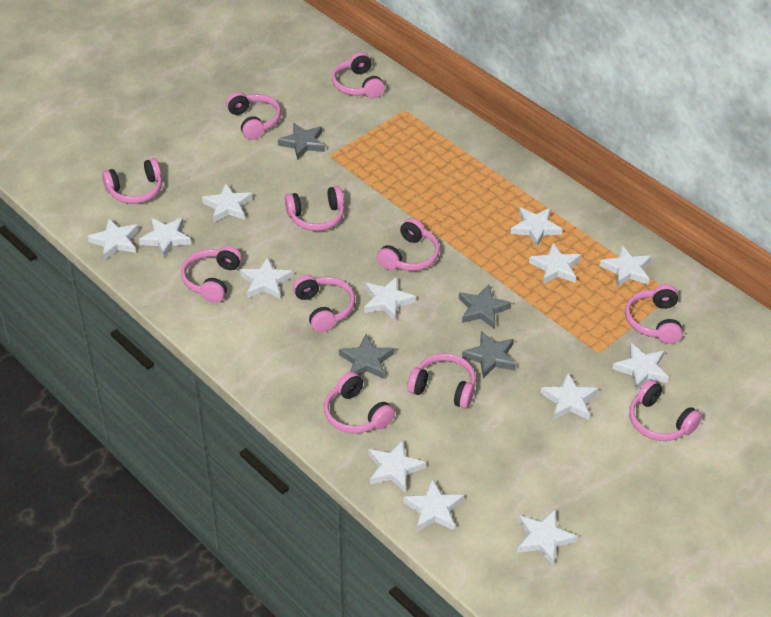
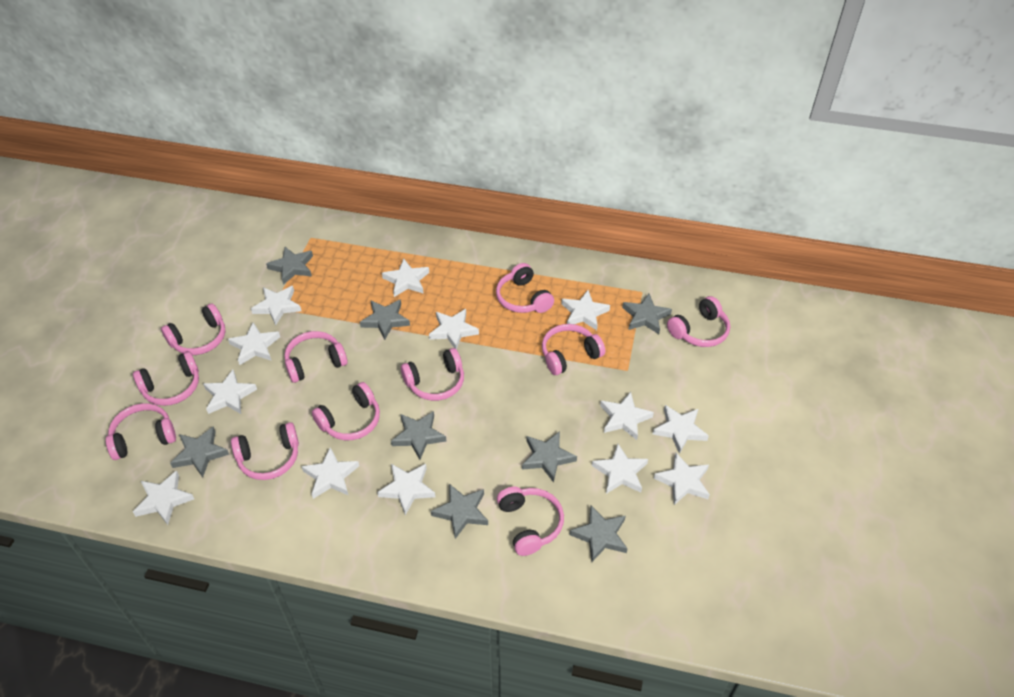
grey star: 4 -> 8

